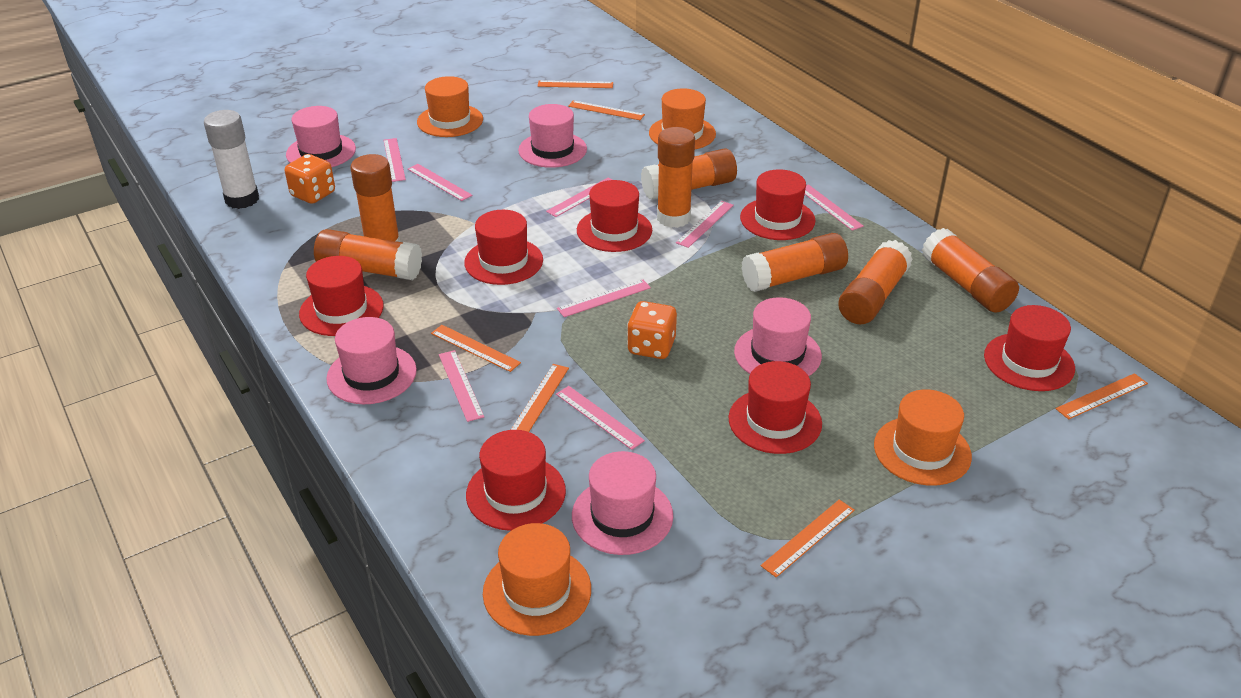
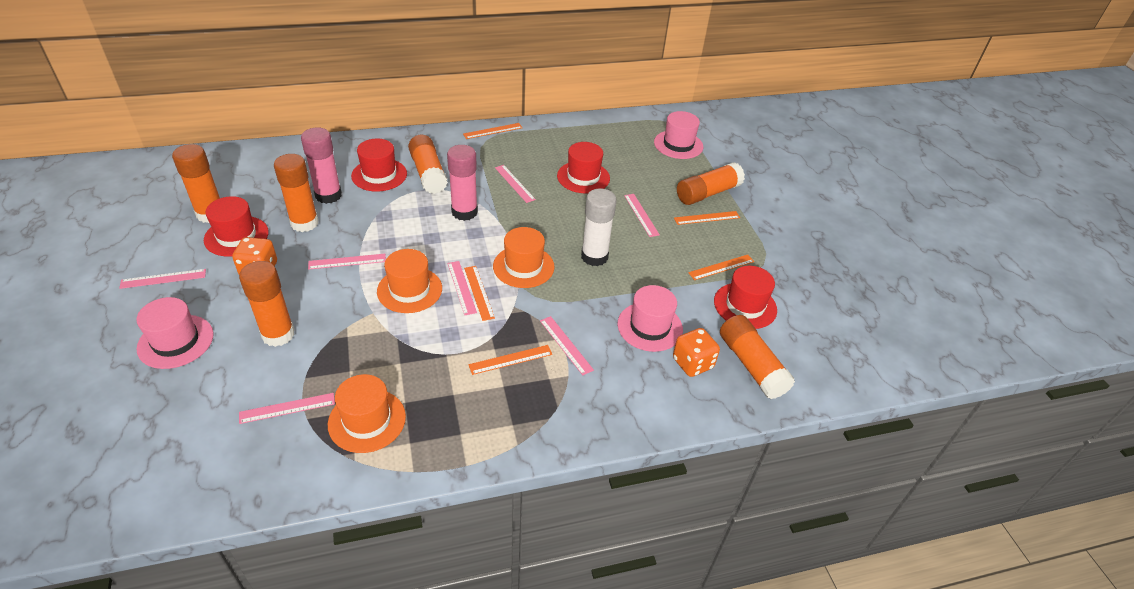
orange glue stick: 7 -> 6
orange hat: 4 -> 3
orange ruler: 6 -> 5
pink glue stick: 0 -> 2
pink hat: 5 -> 3
pink ruler: 8 -> 7
red hat: 7 -> 4

